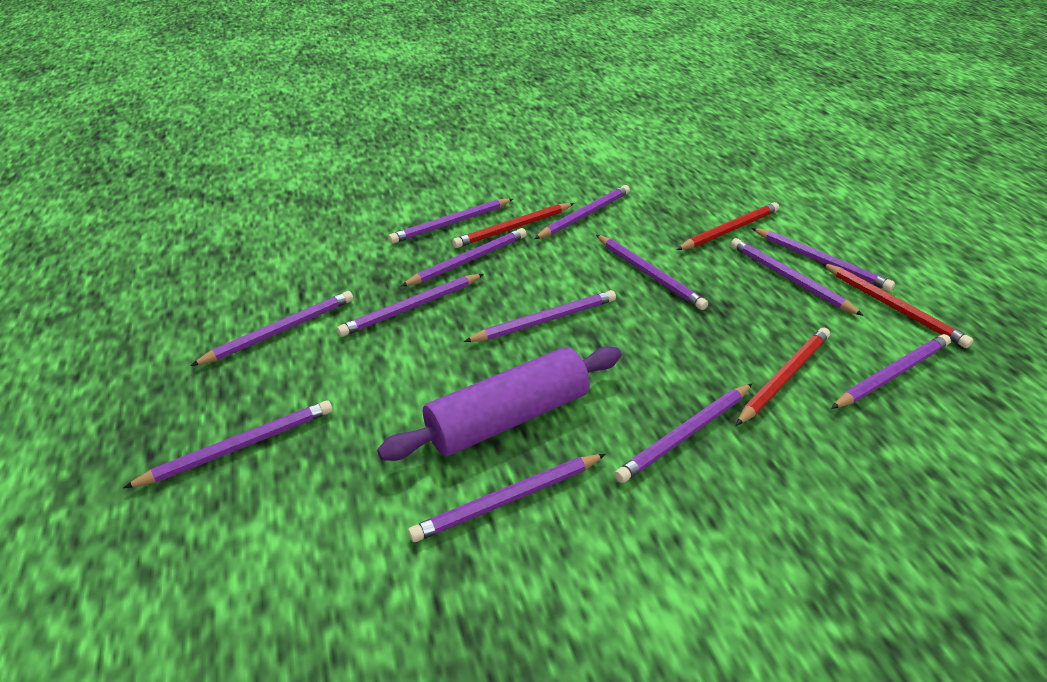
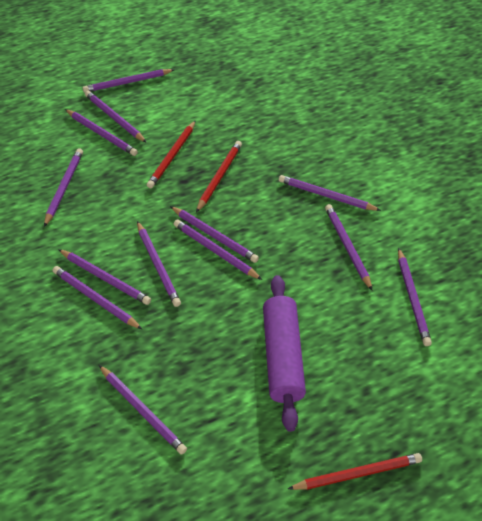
red pencil: 4 -> 3

